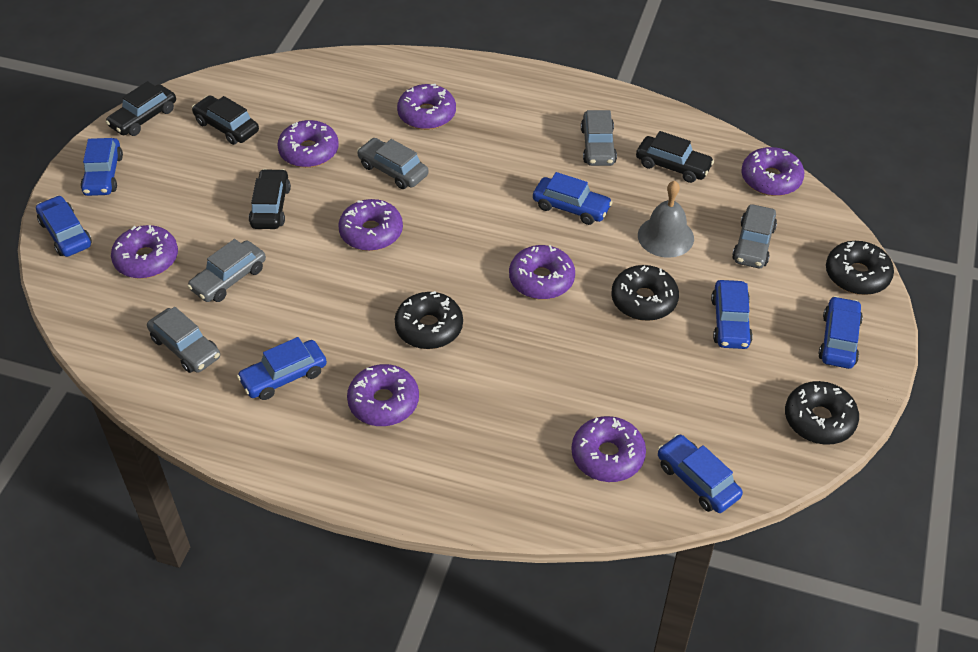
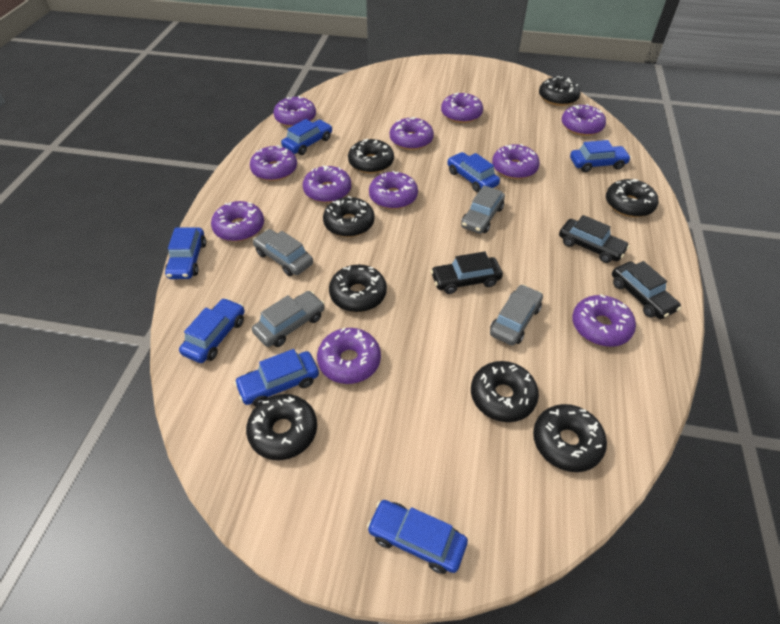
black car: 4 -> 3
black donut: 4 -> 8
grey bell: 1 -> 0
grey car: 5 -> 4
purple donut: 8 -> 11

